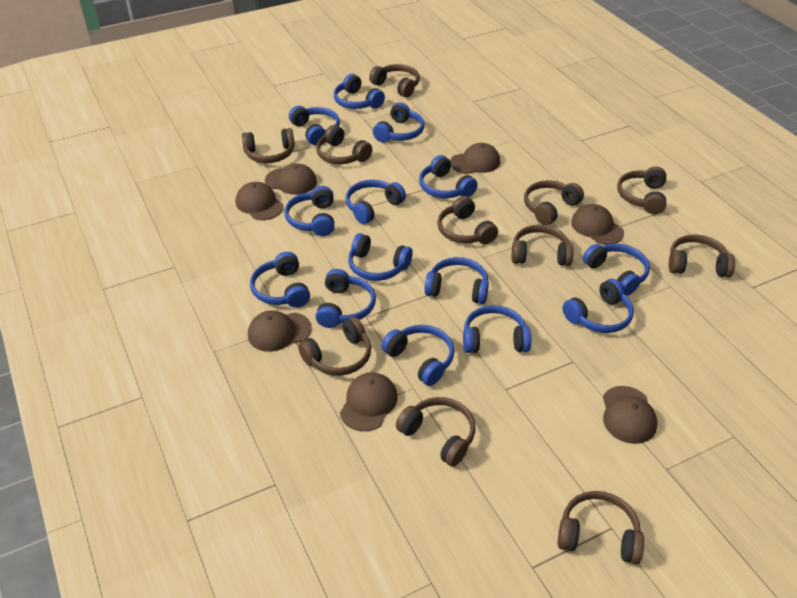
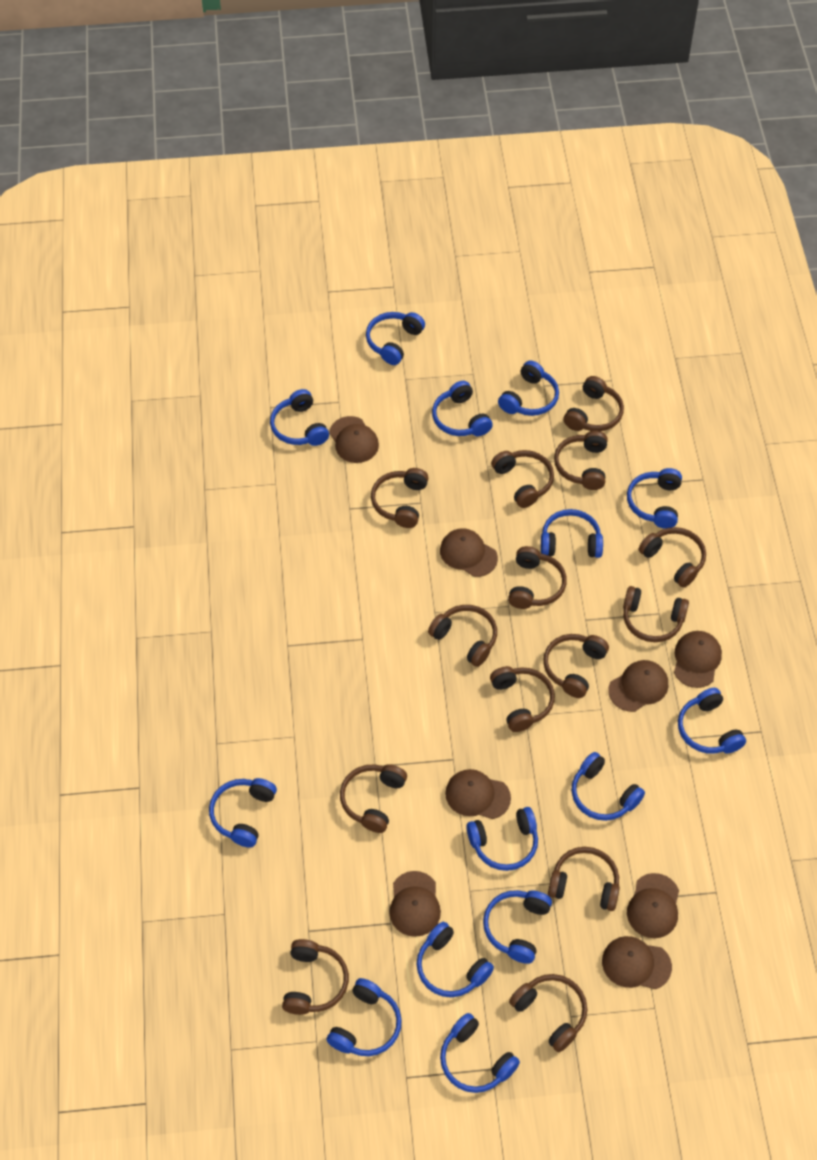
brown cap: 7 -> 8
brown headphones: 11 -> 14

